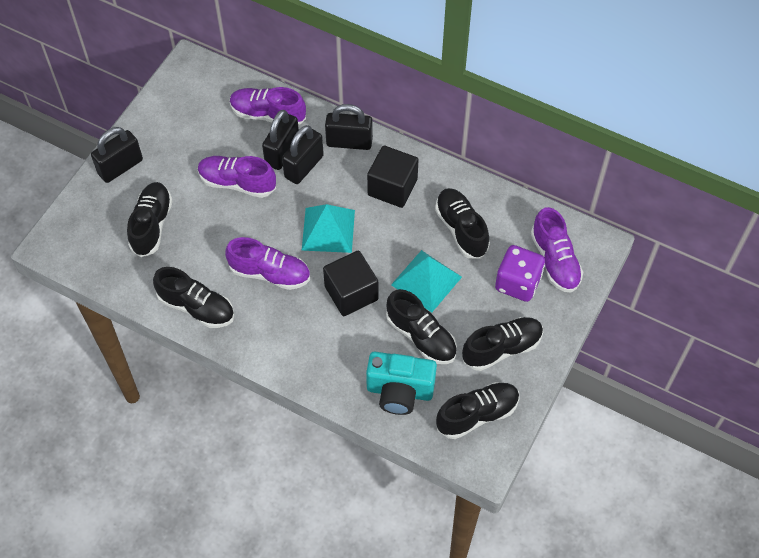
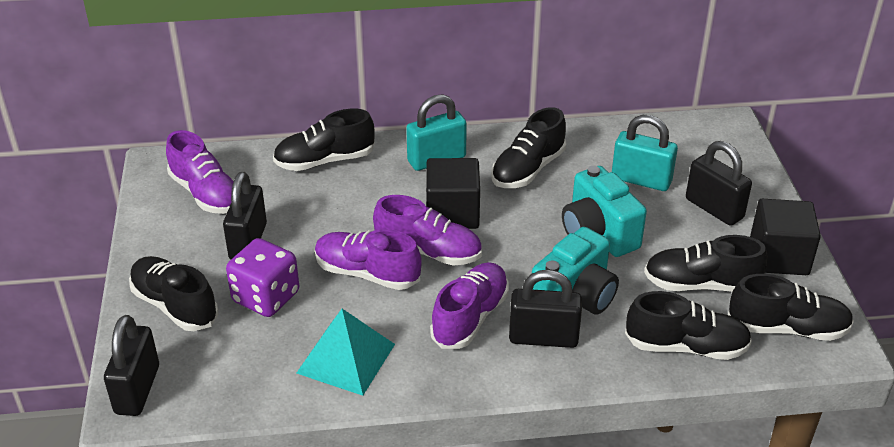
turquoise camera: 1 -> 2
turquoise padlock: 0 -> 2
turquoise pyramid: 2 -> 1

